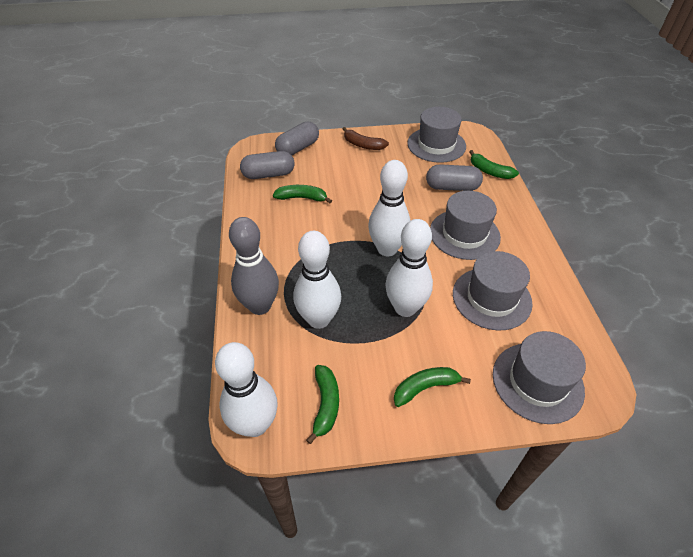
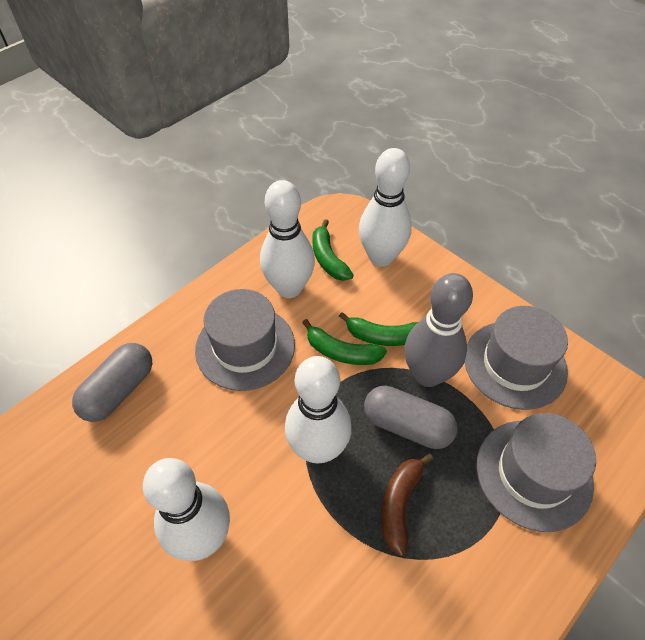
green banana: 4 -> 3
grey capsule: 3 -> 2
grey hat: 4 -> 3

